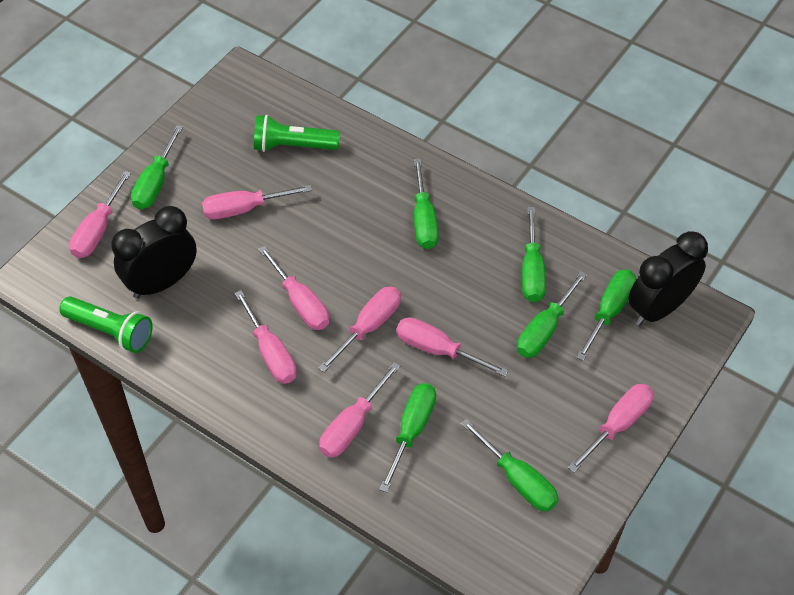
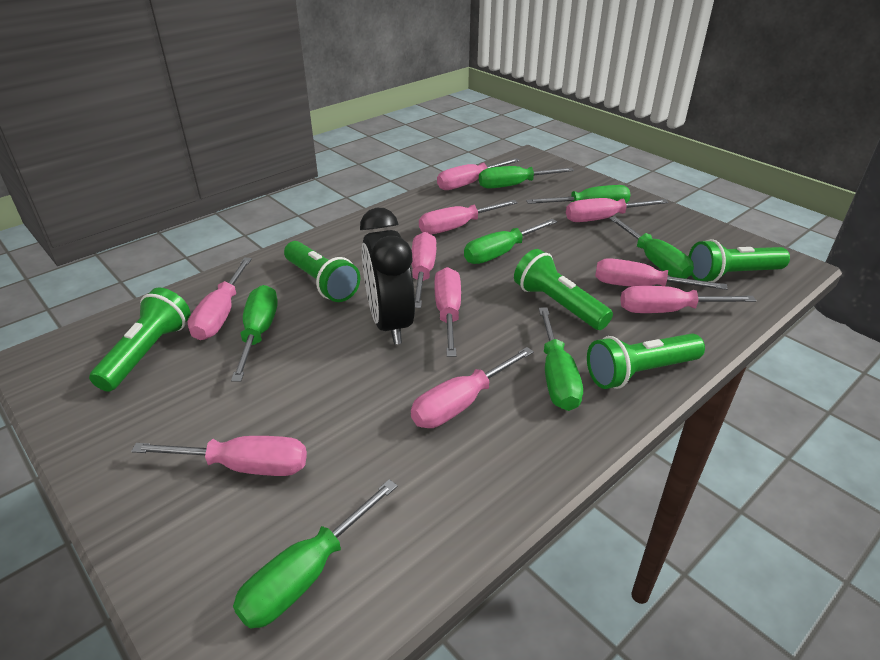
black clock: 2 -> 1
green flashlight: 2 -> 5
pink screwdriver: 8 -> 10

